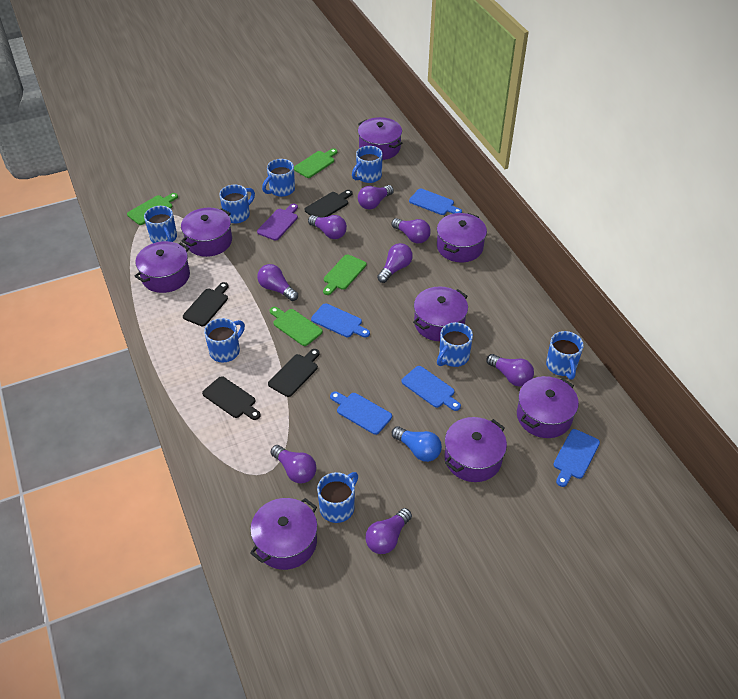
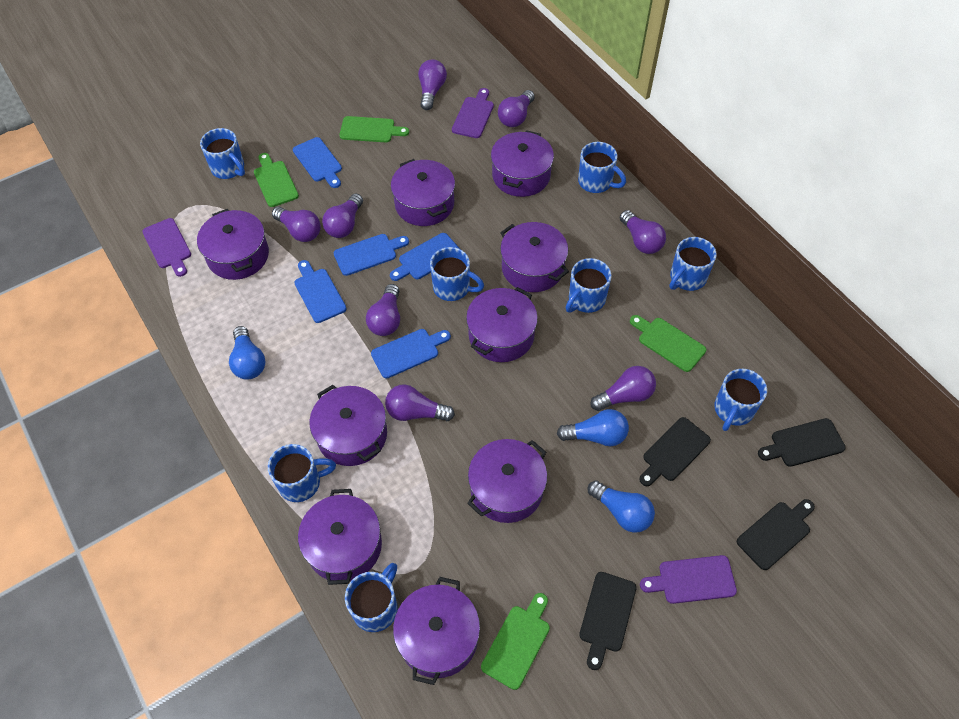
blue light bulb: 1 -> 3
purple cutting board: 1 -> 3
purple pot: 8 -> 9

